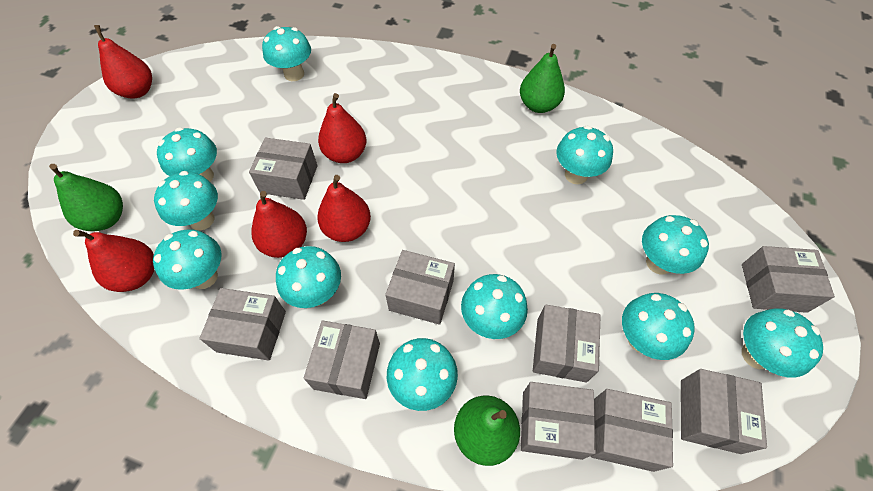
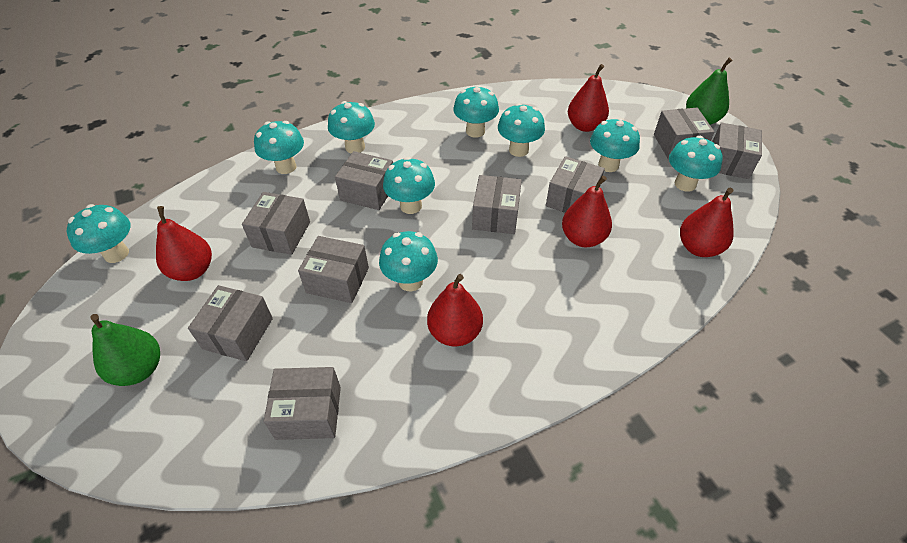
green pear: 3 -> 2
turquoise mushroom: 11 -> 9

